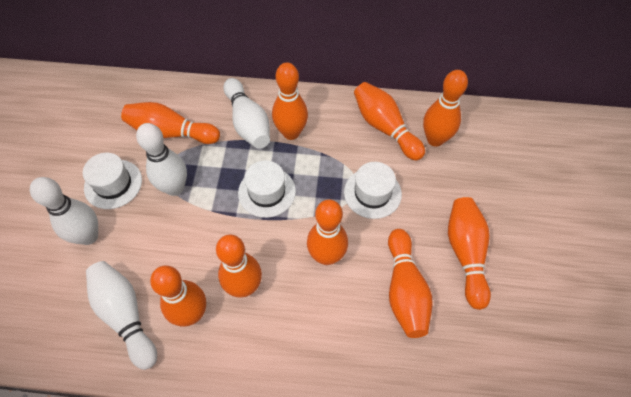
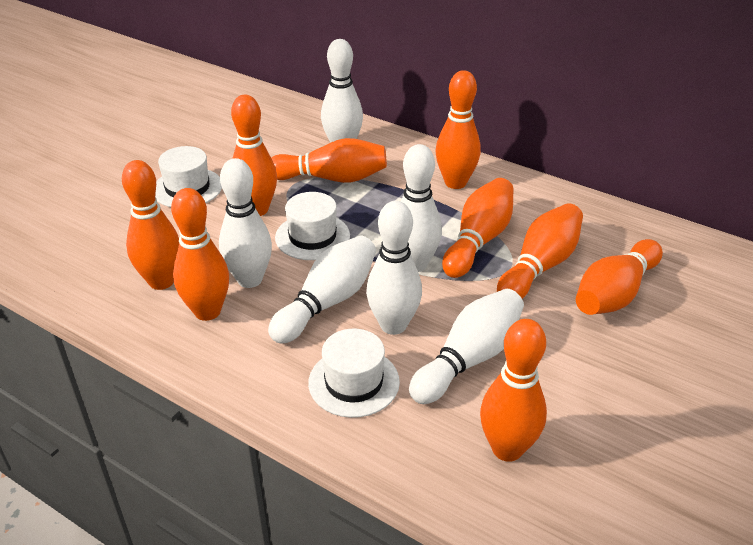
white bowling pin: 4 -> 6

